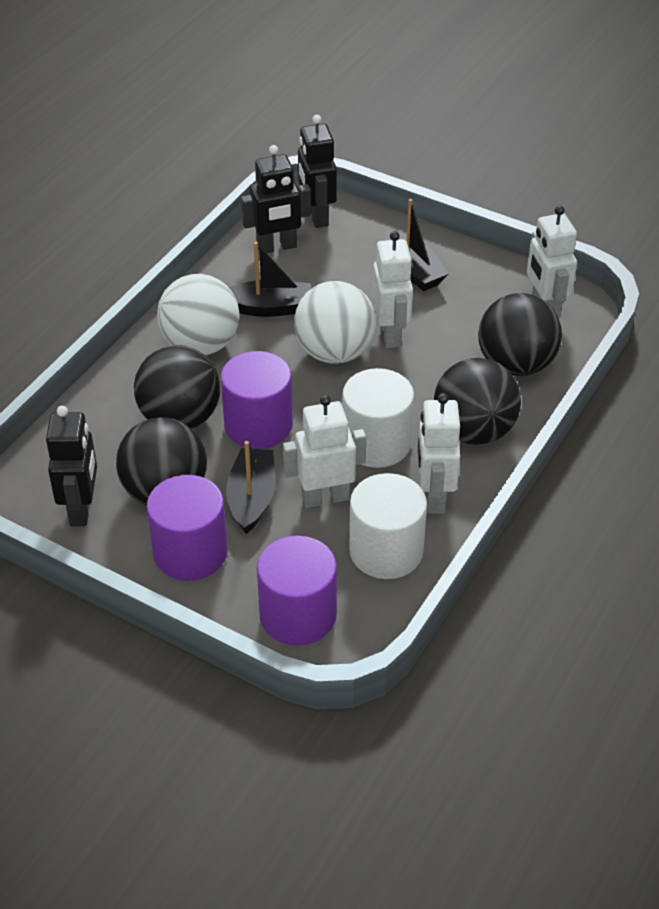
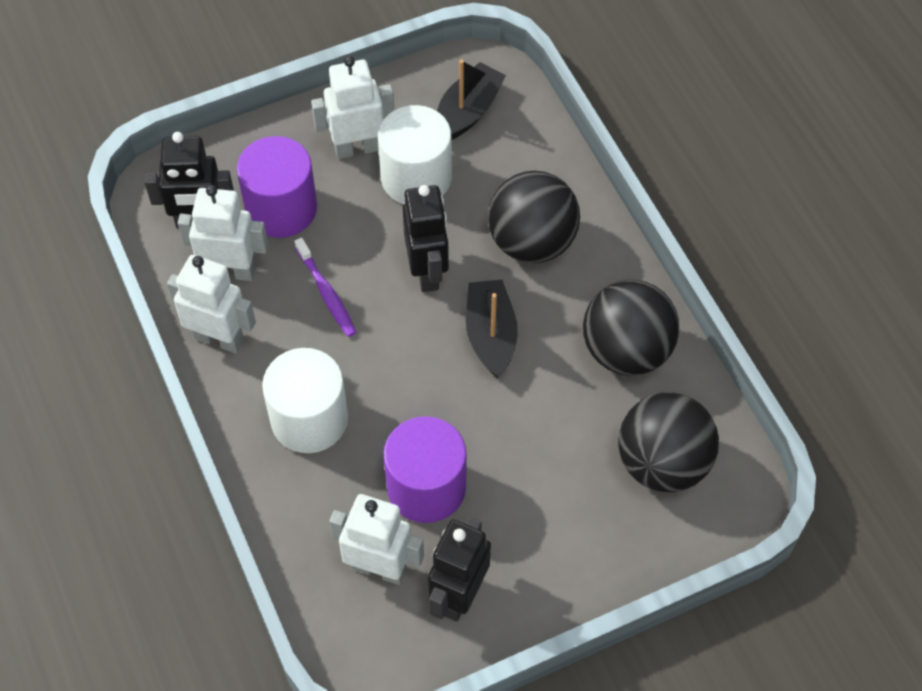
black ball: 4 -> 3
black boat: 3 -> 2
purple cylinder: 3 -> 2
purple toothbrush: 0 -> 1
white ball: 2 -> 0

